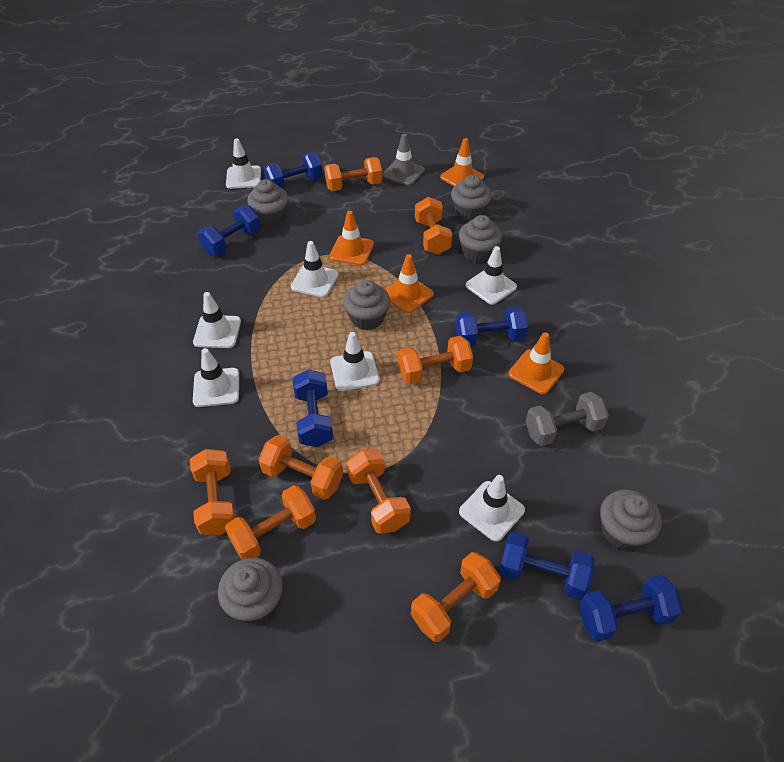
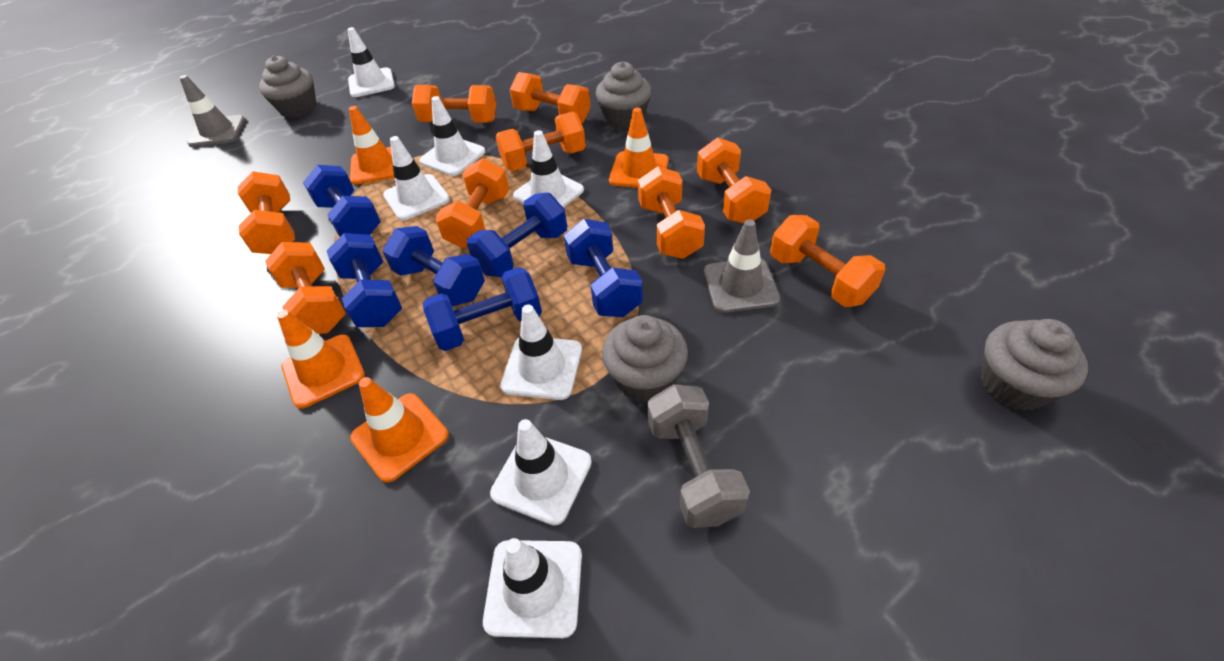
grey cupcake: 6 -> 4
grey traffic cone: 1 -> 2
orange dumbbell: 8 -> 9

